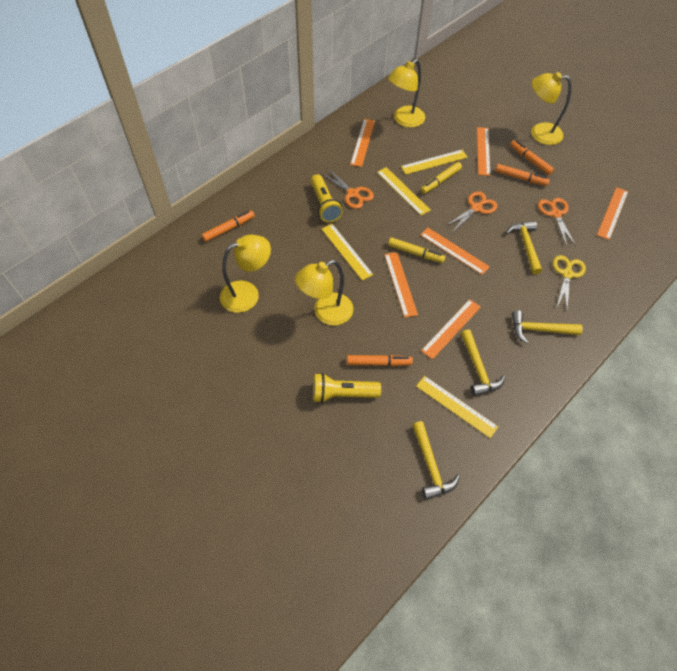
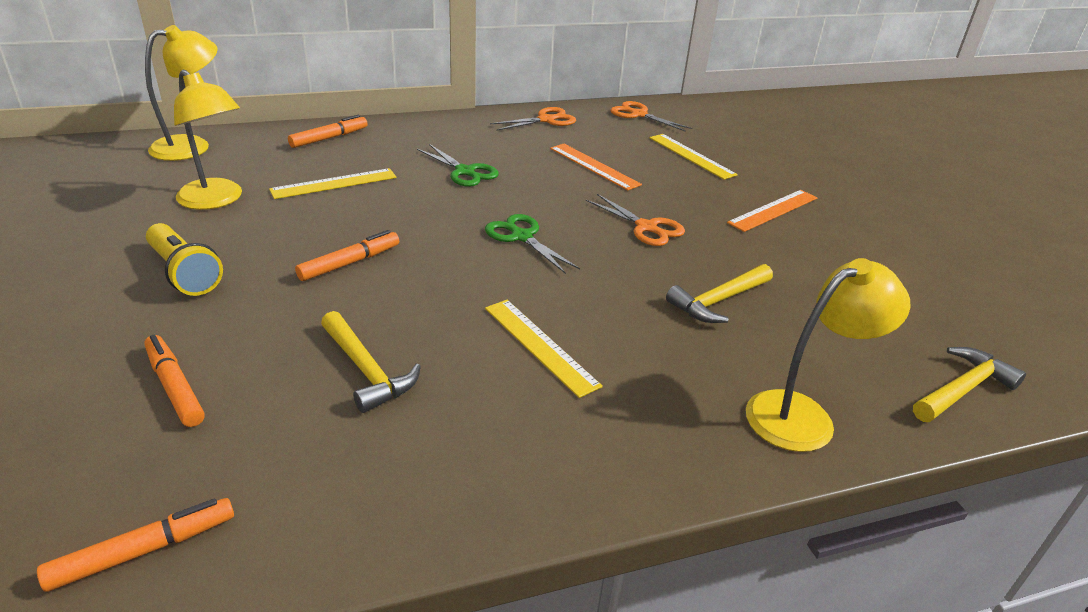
green scissors: 0 -> 2
orange ruler: 6 -> 2
yellow flashlight: 2 -> 1
yellow hammer: 4 -> 3
yellow lamp: 4 -> 3
yellow marker: 2 -> 0
yellow ruler: 4 -> 3
yellow scissors: 1 -> 0

